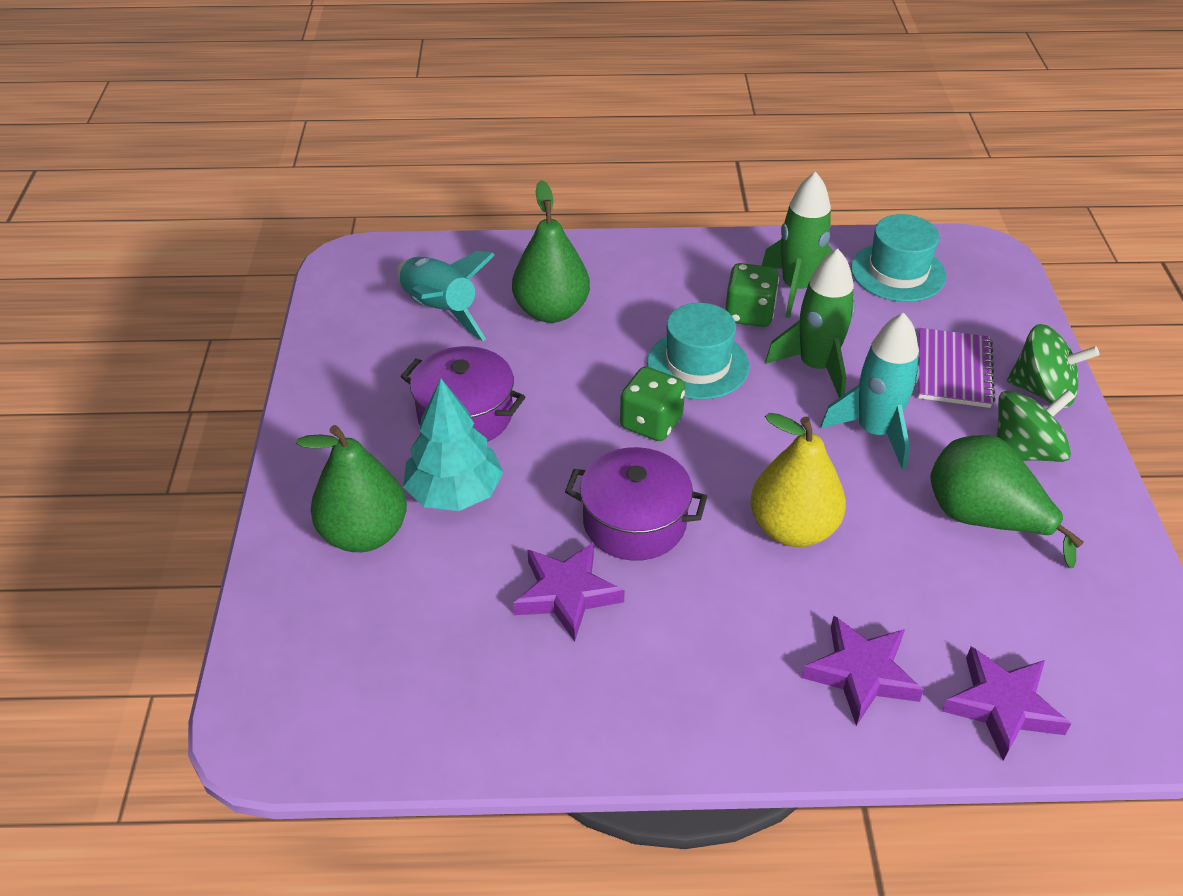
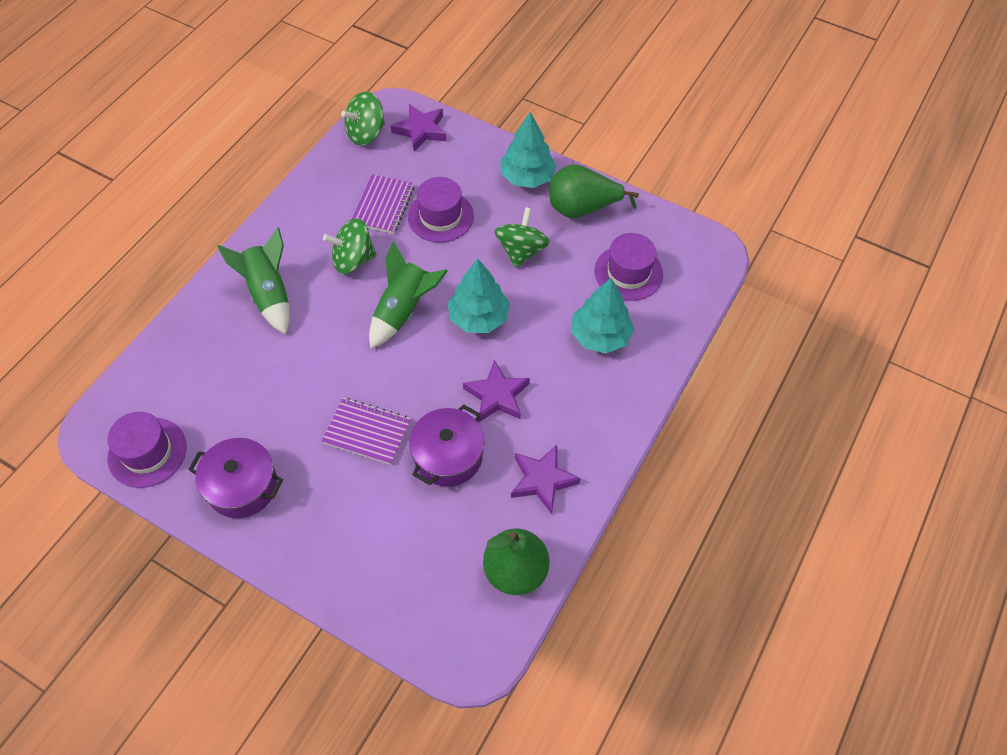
green dice: 2 -> 0
green pear: 3 -> 2
green spinning top: 2 -> 3
purple hat: 0 -> 3
purple notebook: 1 -> 2
turquoise hat: 2 -> 0
turquoise rocket: 2 -> 0
turquoise tree: 1 -> 3
yellow pear: 1 -> 0

